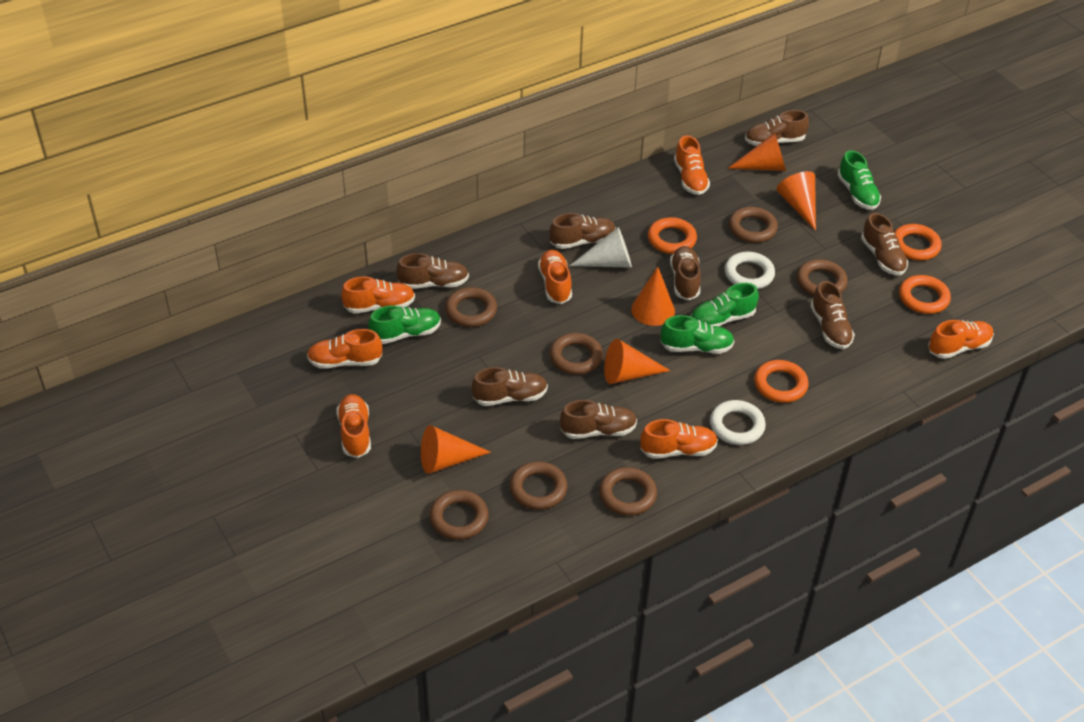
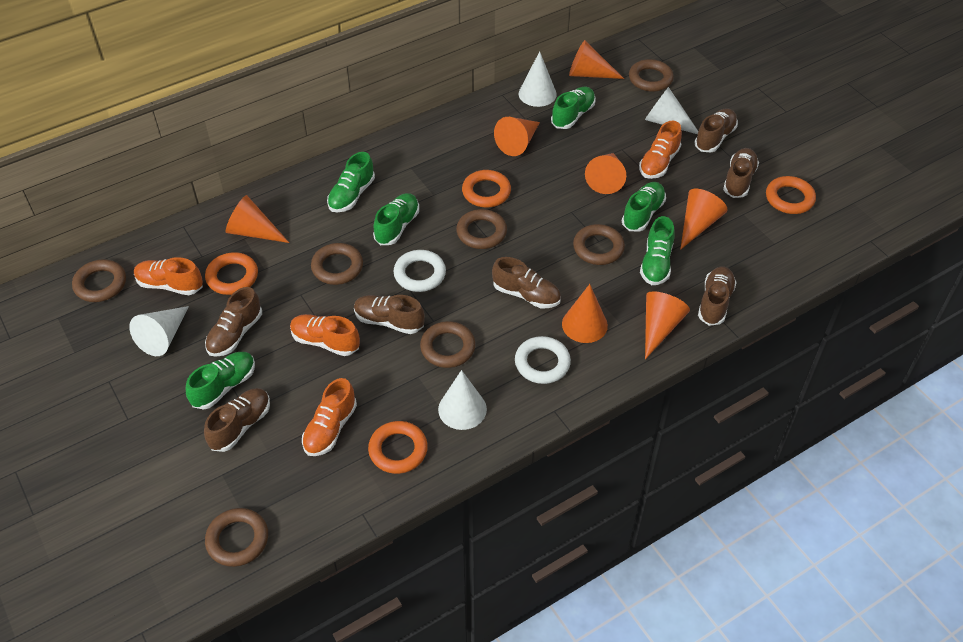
brown shoe: 8 -> 7
green shoe: 4 -> 6
orange cone: 5 -> 7
orange shoe: 7 -> 4
white cone: 1 -> 4

